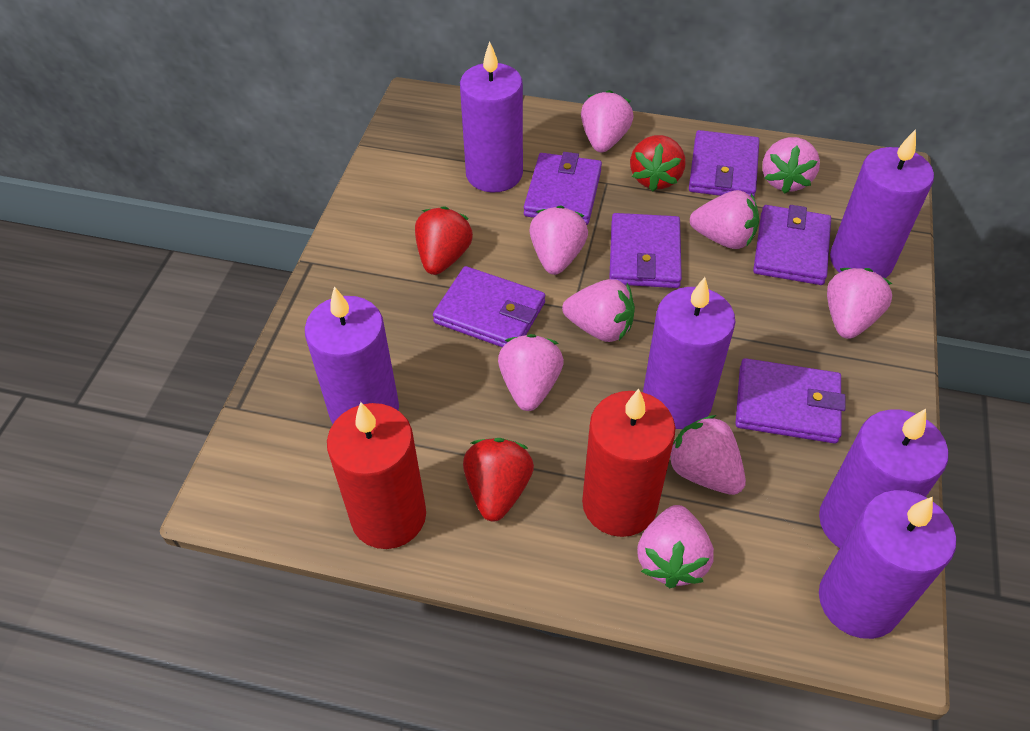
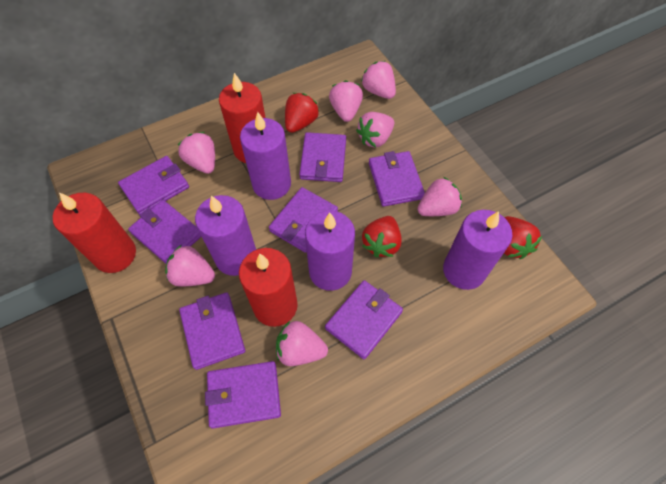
pink strawberry: 9 -> 7
purple candle: 6 -> 4
purple wallet: 6 -> 8
red candle: 2 -> 3

